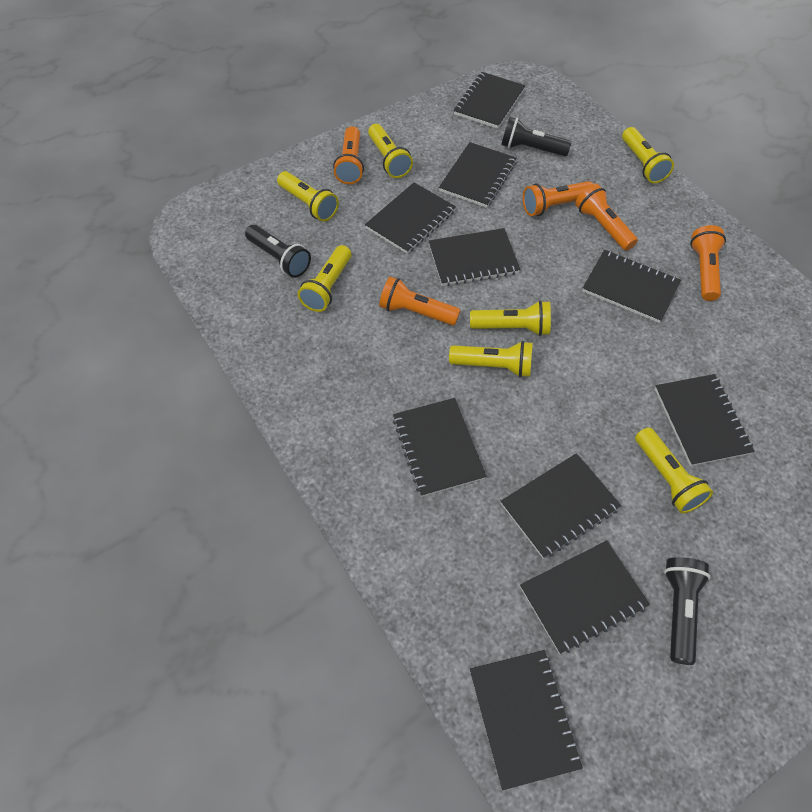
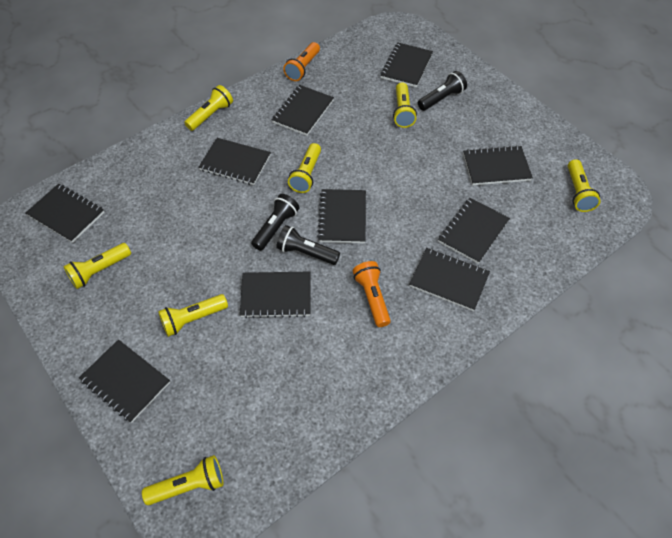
orange flashlight: 5 -> 2

